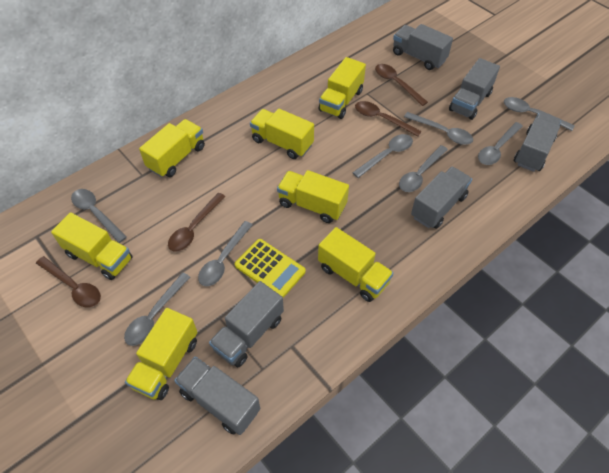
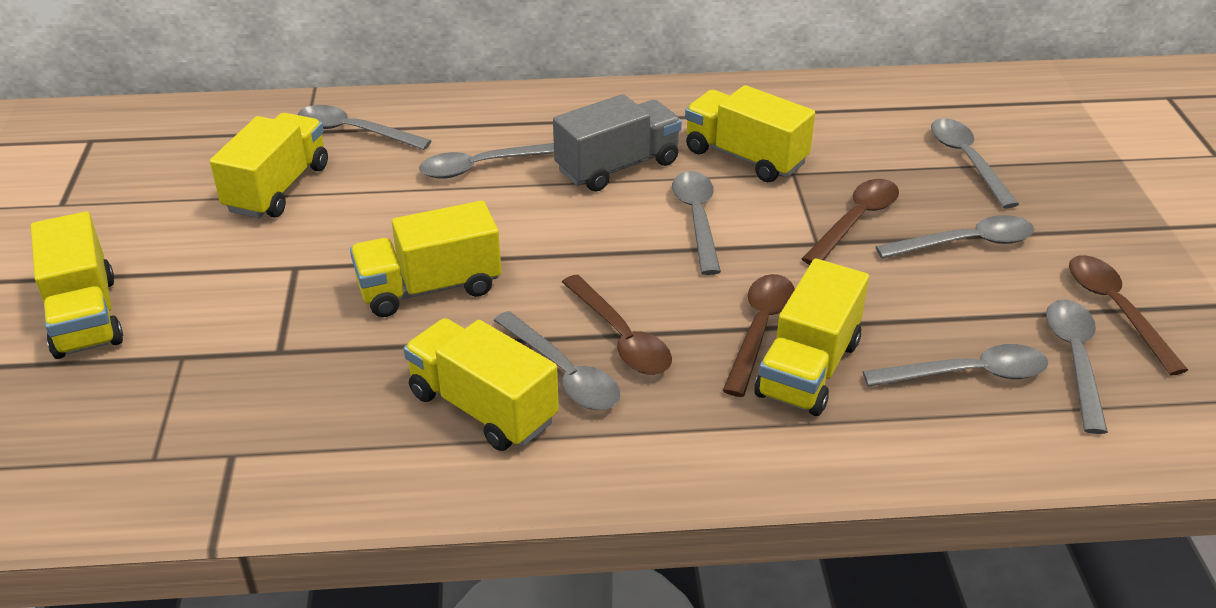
grey truck: 6 -> 1
yellow calculator: 1 -> 0
yellow truck: 7 -> 6

